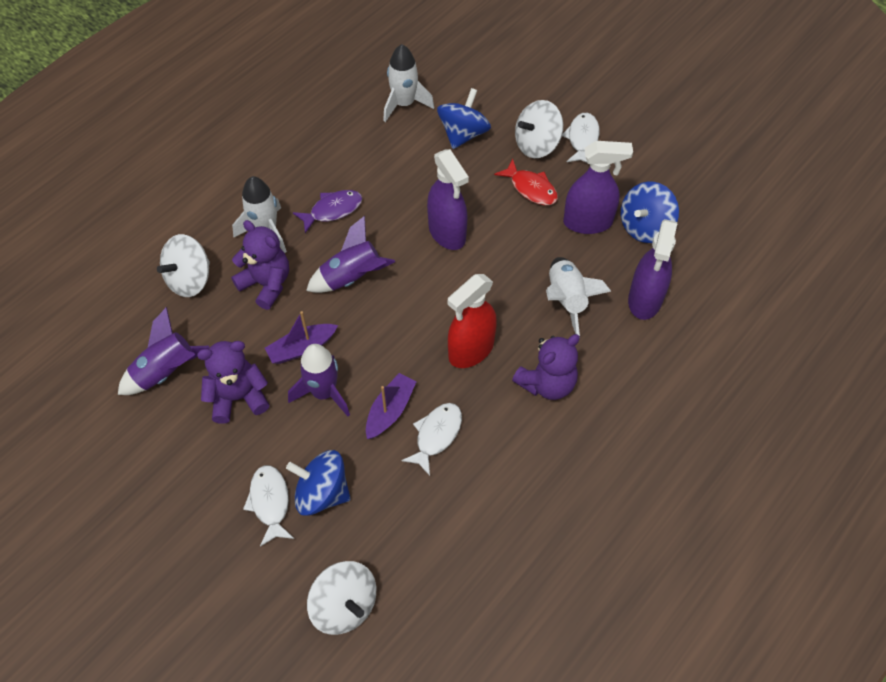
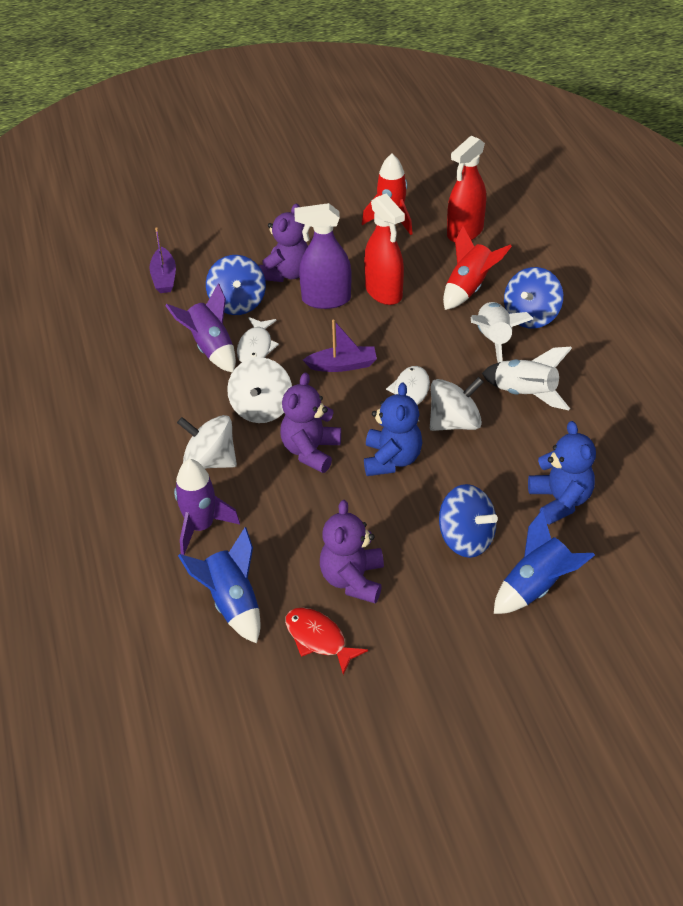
blue rocket: 0 -> 2
blue teddy bear: 0 -> 2
purple fish: 1 -> 0
purple rocket: 3 -> 2
purple spray bottle: 3 -> 1
red rocket: 0 -> 2
red spray bottle: 1 -> 2
white fish: 3 -> 2
white rocket: 3 -> 2

